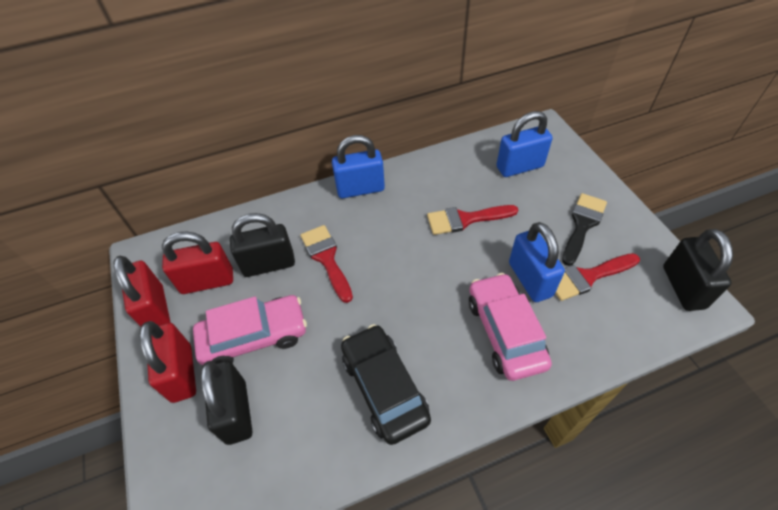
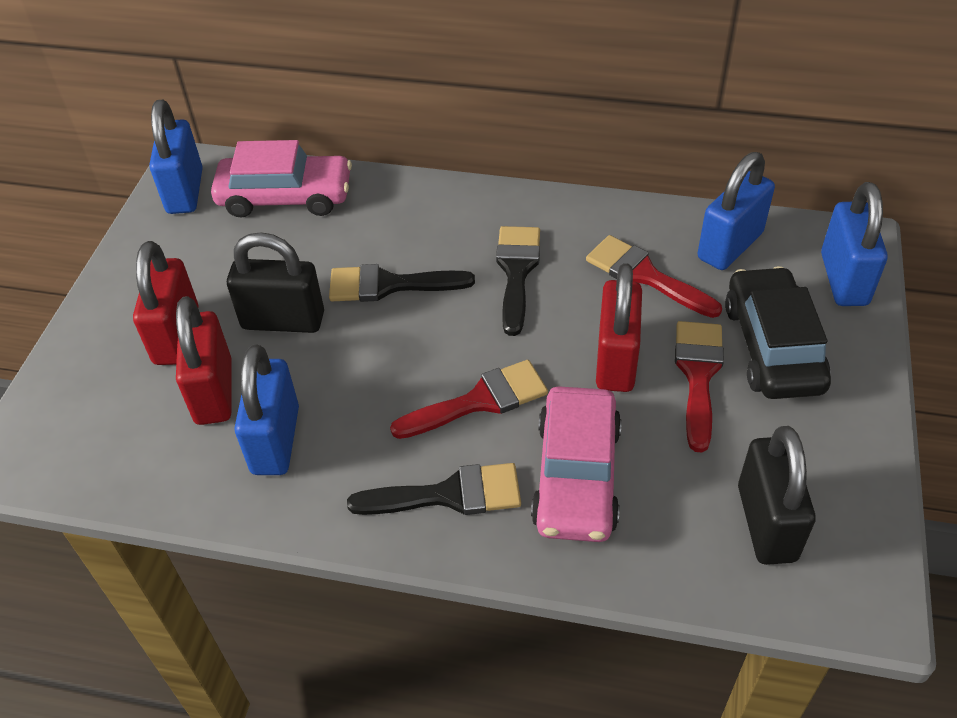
black brush: 1 -> 3
black padlock: 3 -> 2
blue padlock: 3 -> 4

